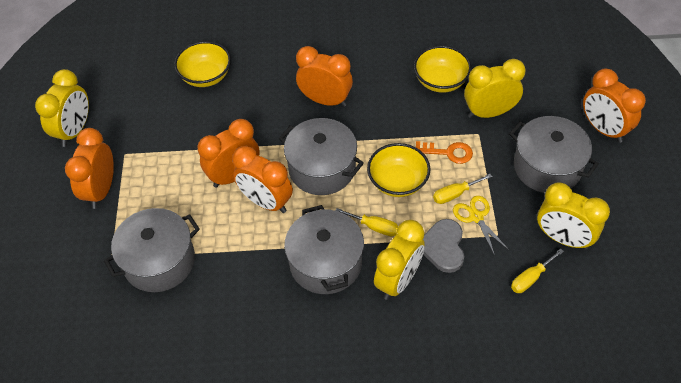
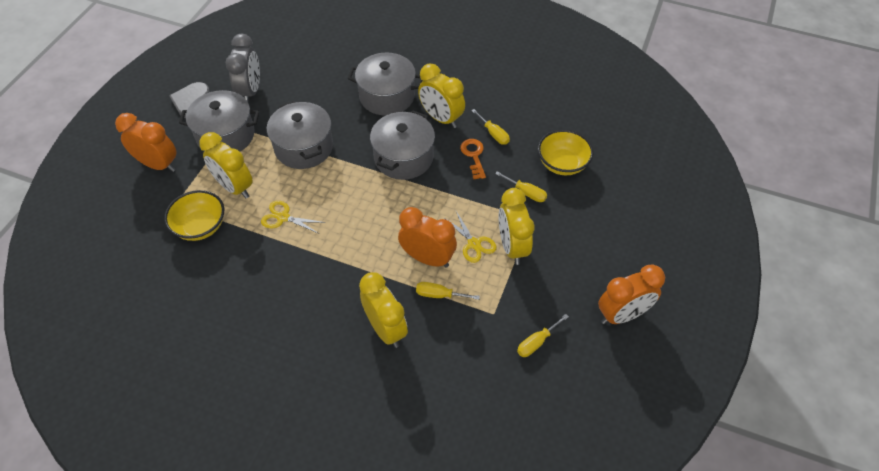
grey clock: 0 -> 1
orange clock: 5 -> 3
yellow bowl: 3 -> 2
yellow scissors: 1 -> 2
yellow screwdriver: 3 -> 4

